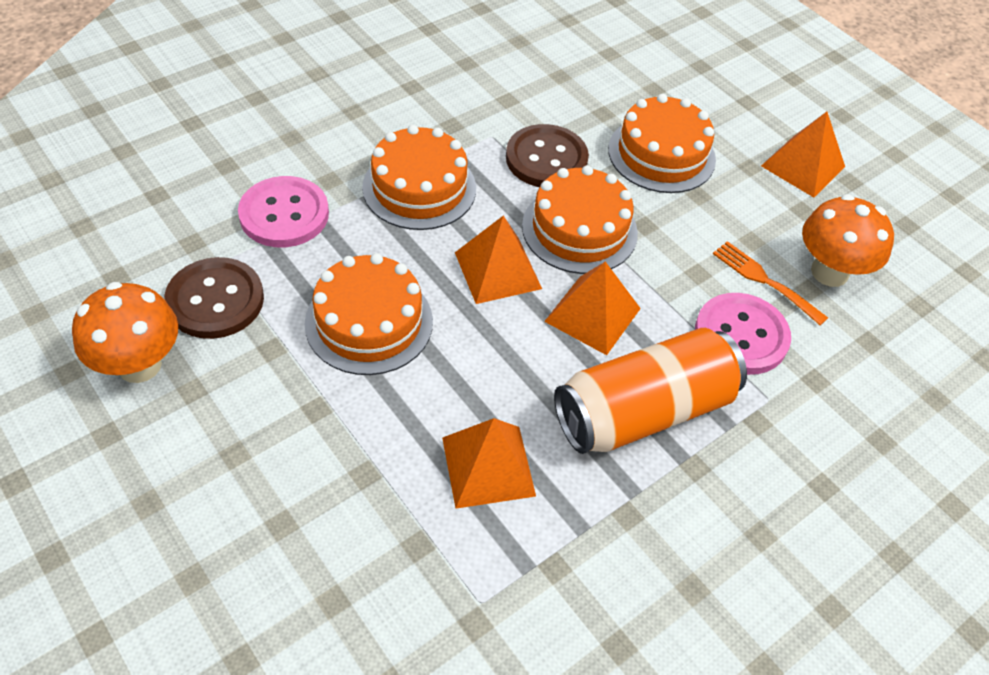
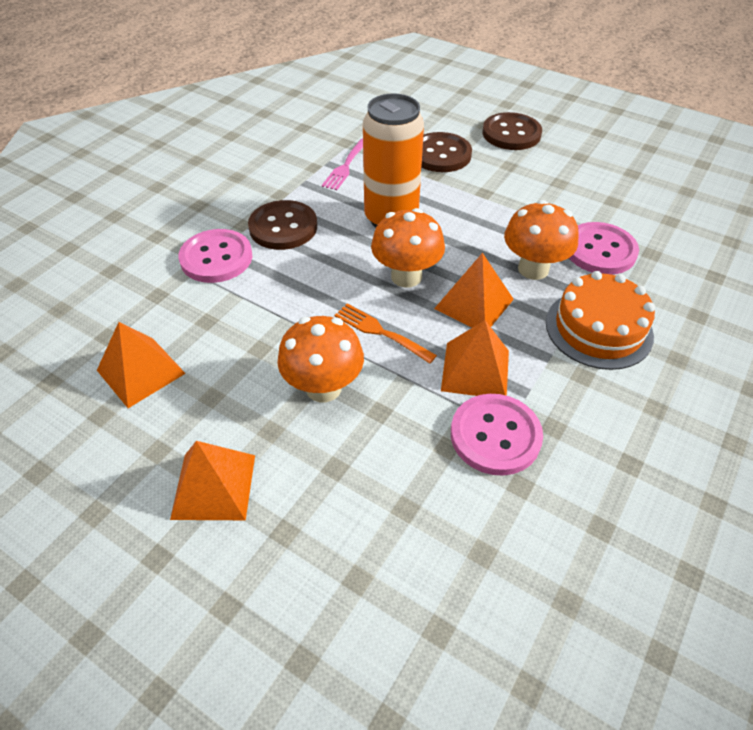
brown button: 2 -> 3
orange cake: 4 -> 1
orange mushroom: 2 -> 3
pink button: 2 -> 3
pink fork: 0 -> 1

